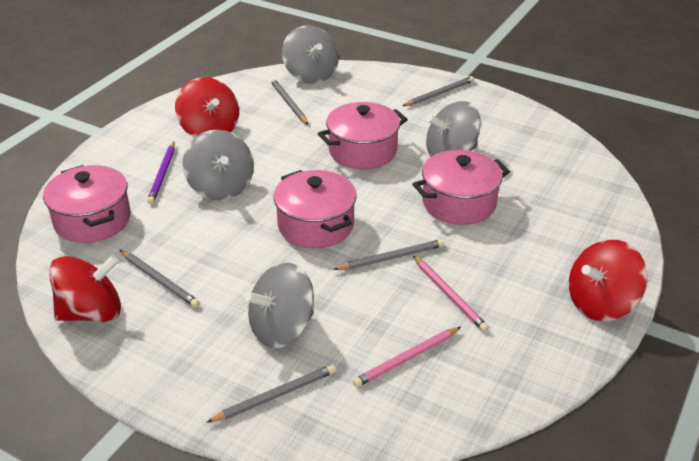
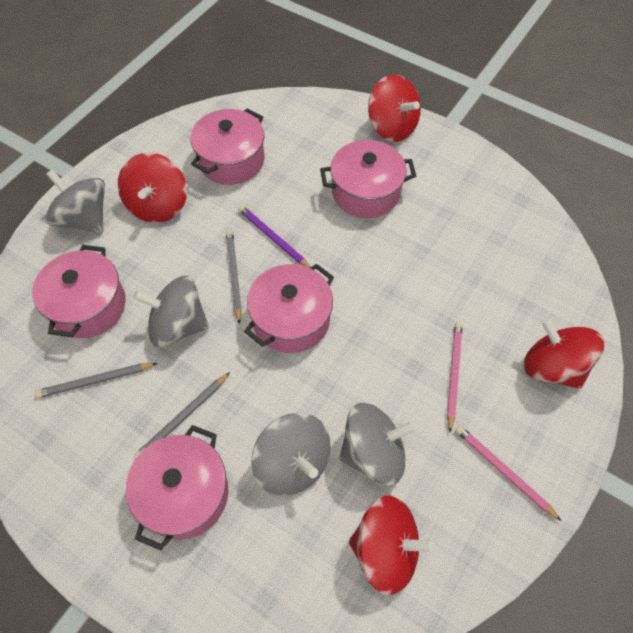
grey pencil: 5 -> 3
pink pot: 4 -> 5
red spinning top: 3 -> 4

